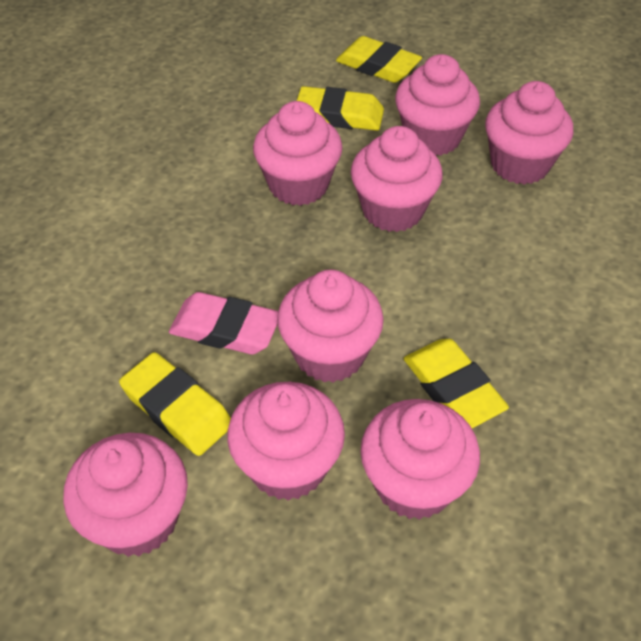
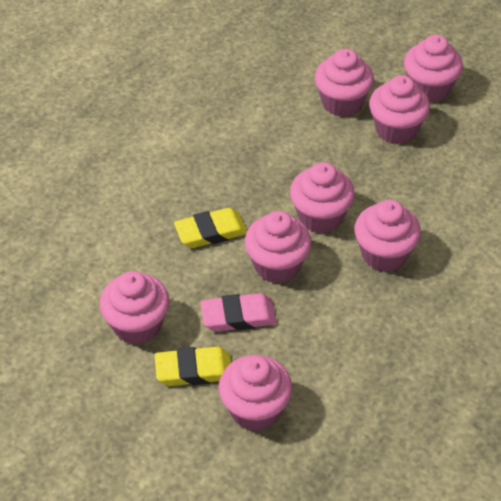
yellow eraser: 4 -> 2

